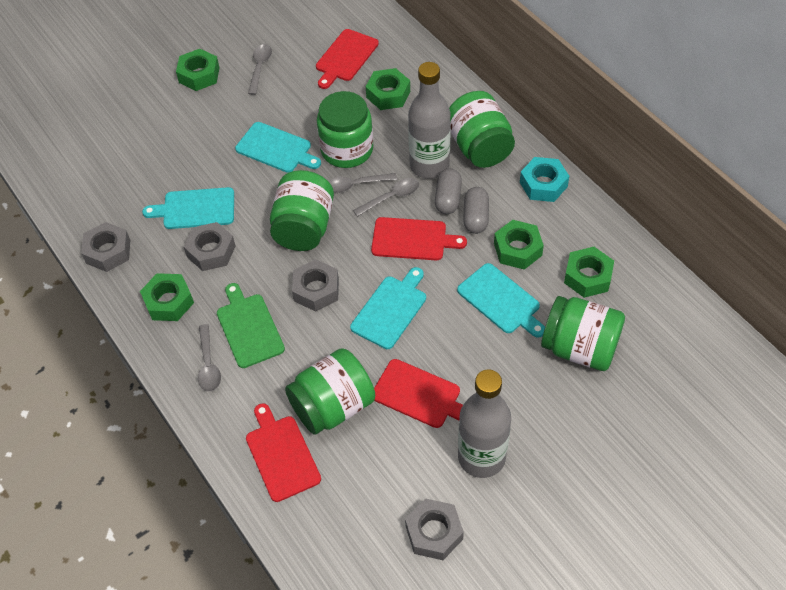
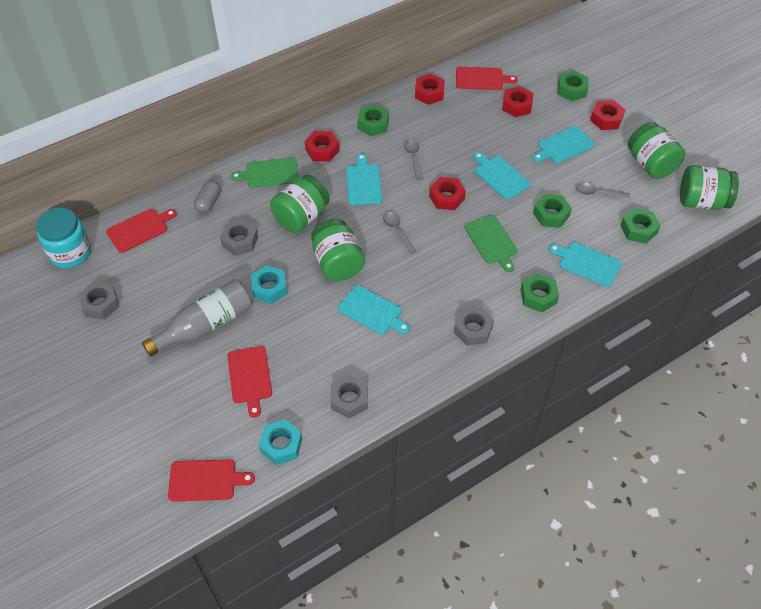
green cutting board: 1 -> 2
green jar: 5 -> 4
grey bottle: 2 -> 1
grey capsule: 2 -> 1
grey spoon: 4 -> 3
red nut: 0 -> 5
turquoise cutting board: 4 -> 5
turquoise jar: 0 -> 1
turquoise nut: 1 -> 2

